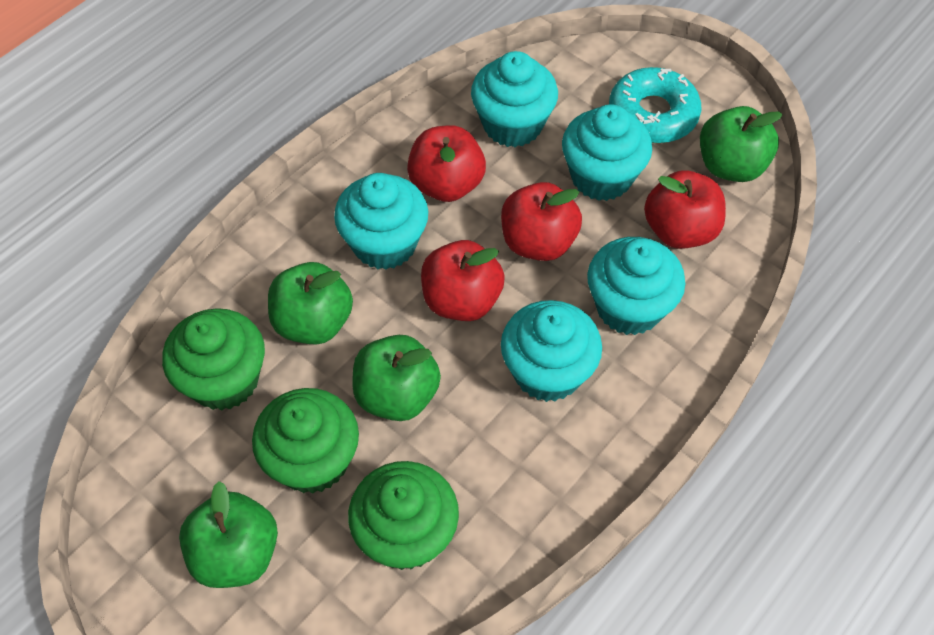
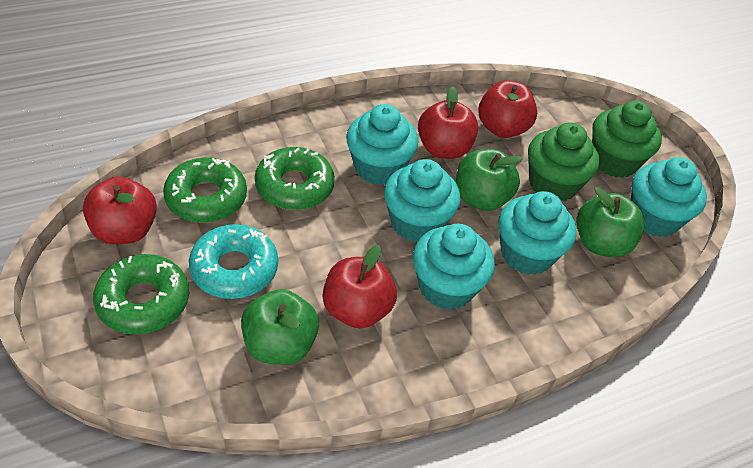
green apple: 4 -> 3
green cupcake: 3 -> 2
green donut: 0 -> 3

